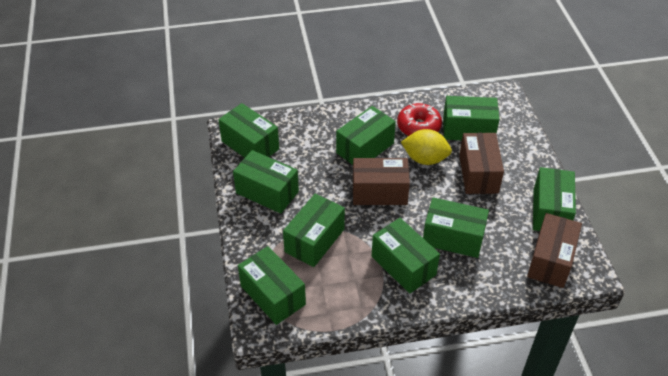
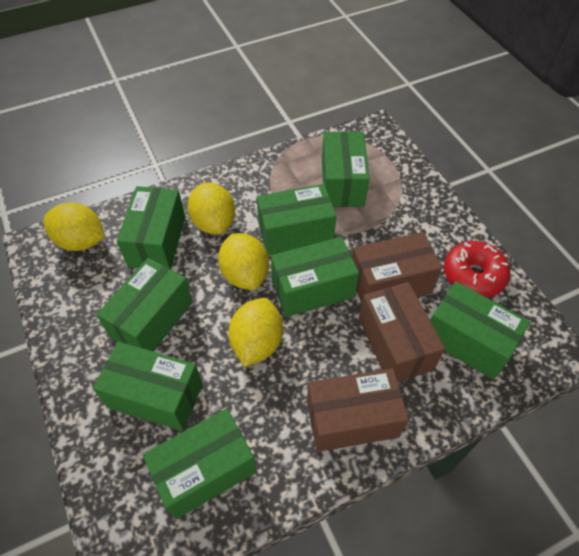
green box: 9 -> 8
yellow lemon: 1 -> 4

